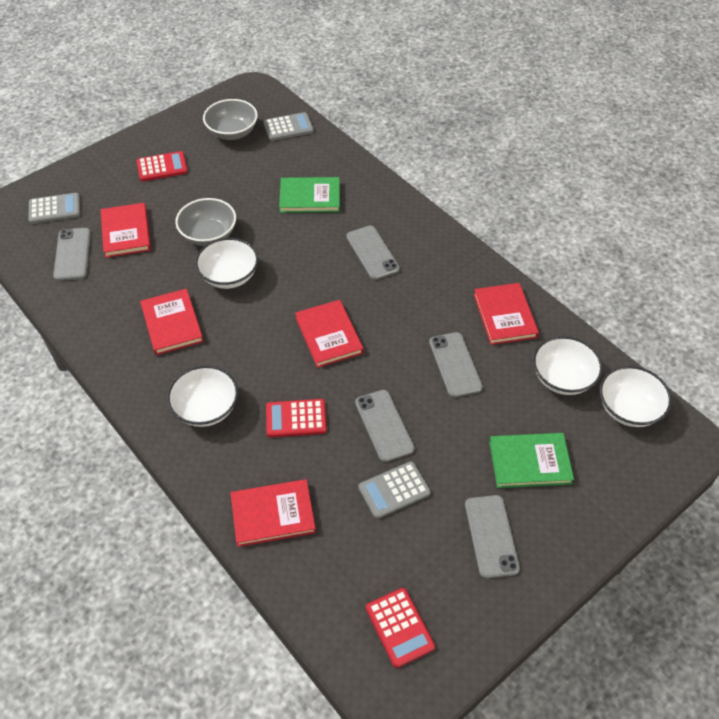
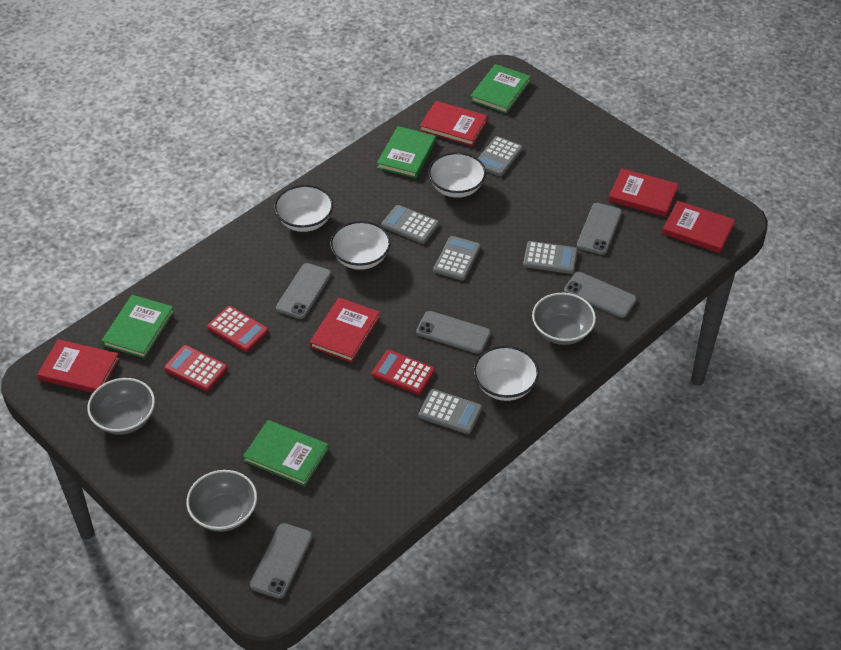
green book: 2 -> 4
grey bowl: 2 -> 3
grey calculator: 3 -> 5

